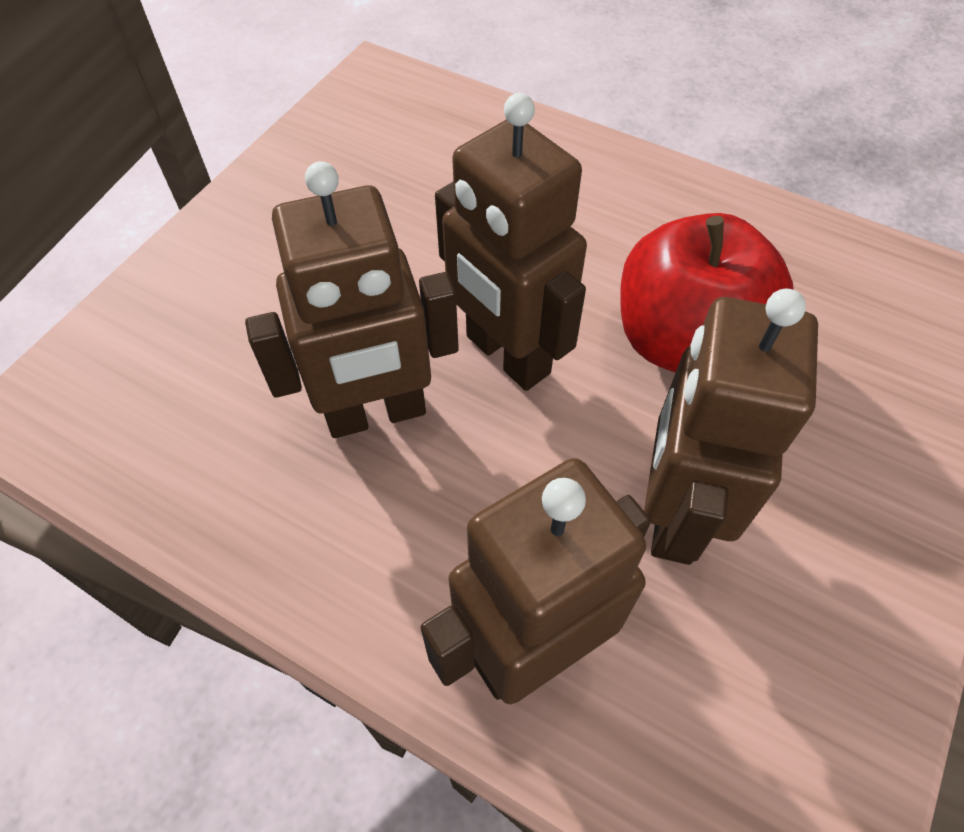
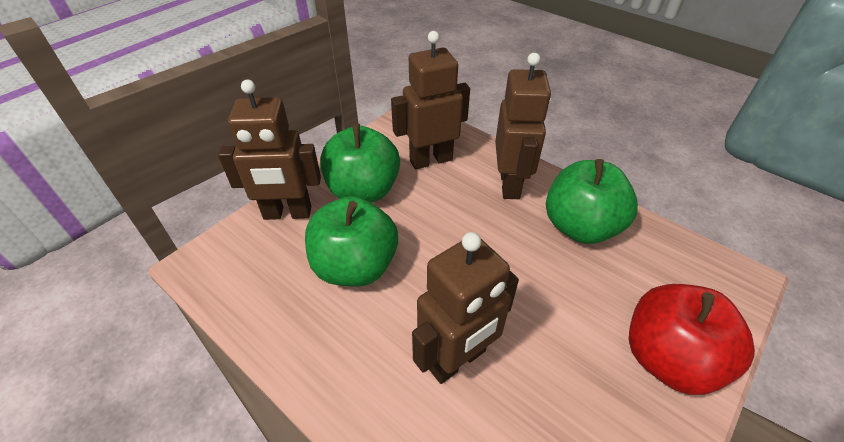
green apple: 0 -> 3

